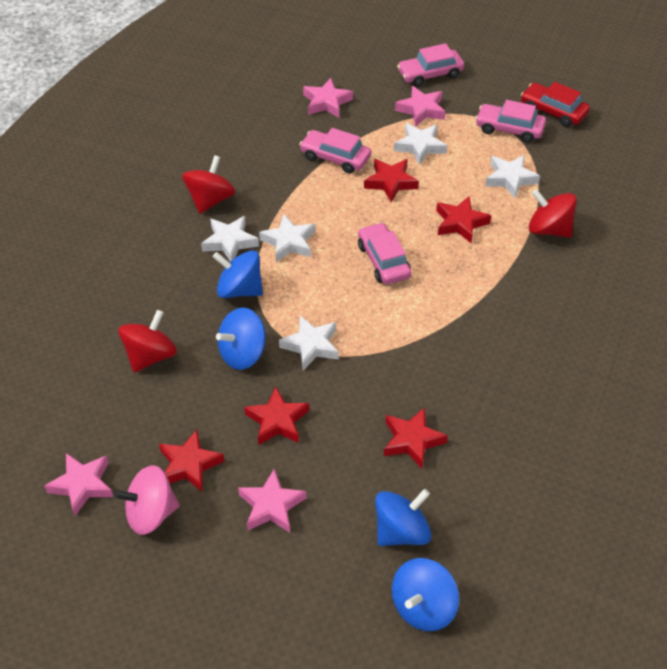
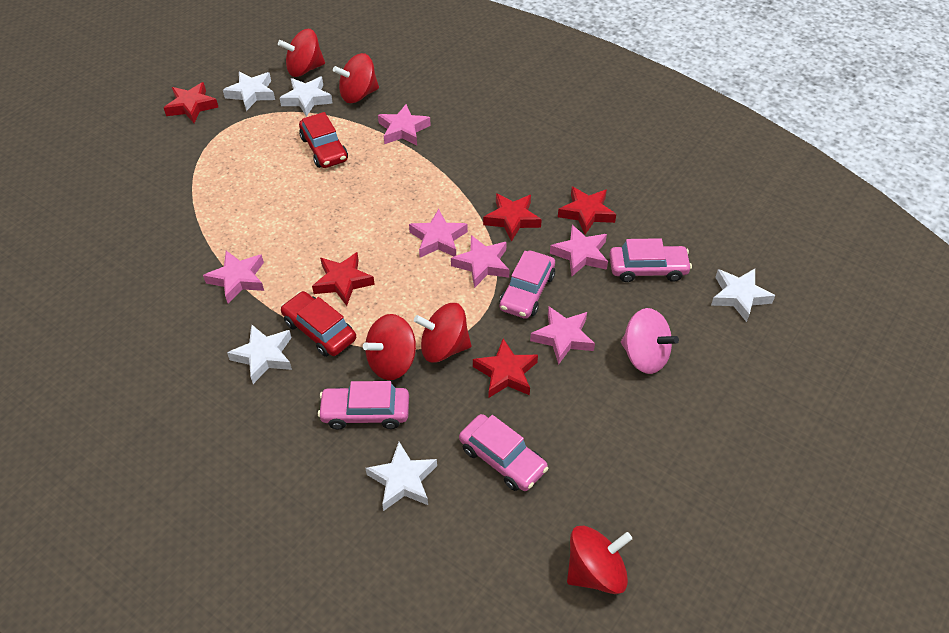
blue spinning top: 4 -> 0
pink star: 4 -> 6
red car: 1 -> 2
red spinning top: 3 -> 5

